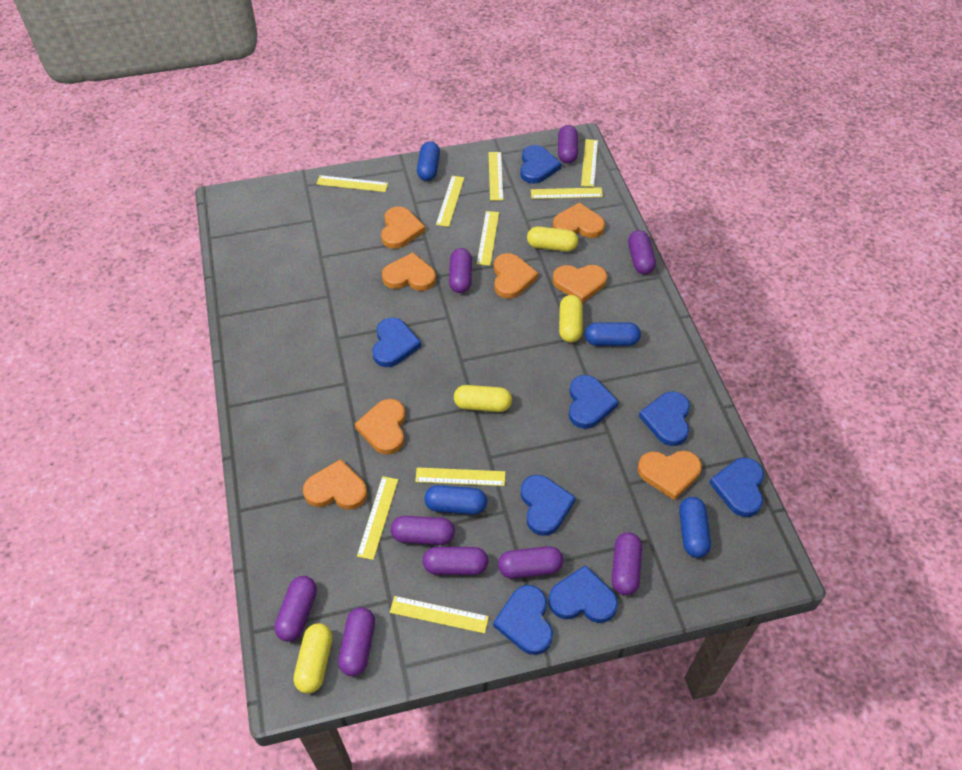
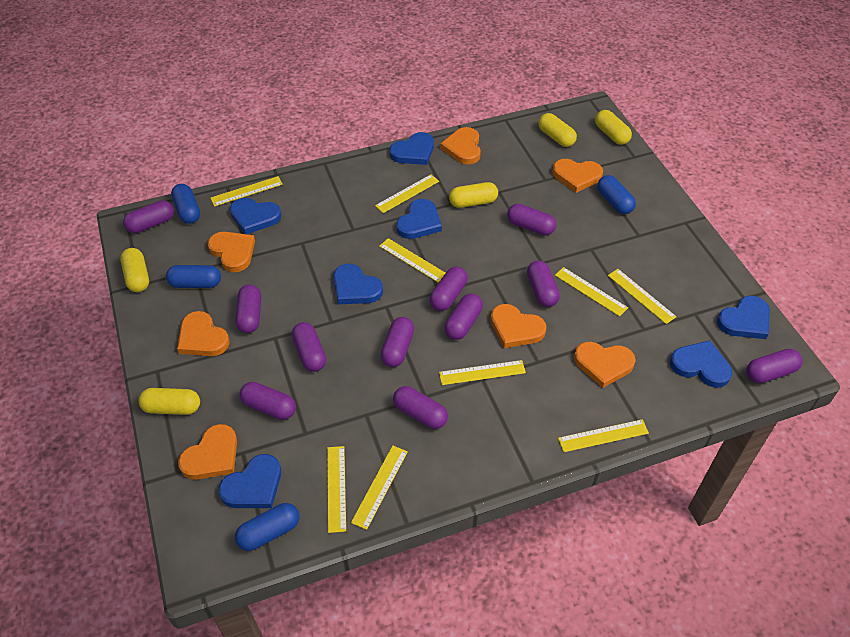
blue heart: 8 -> 7
orange heart: 8 -> 7
purple capsule: 9 -> 11
yellow capsule: 4 -> 5

